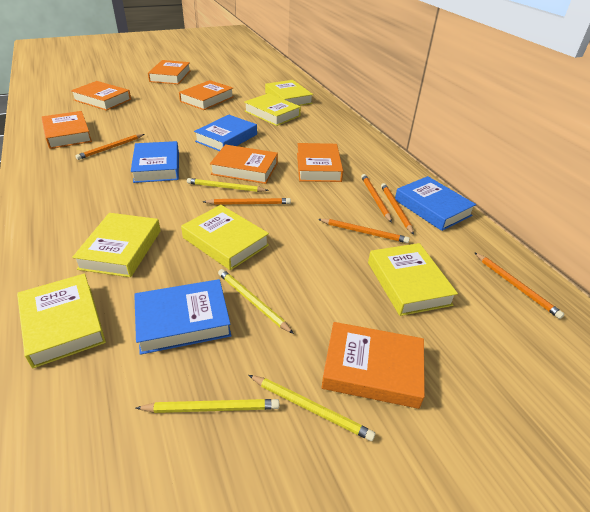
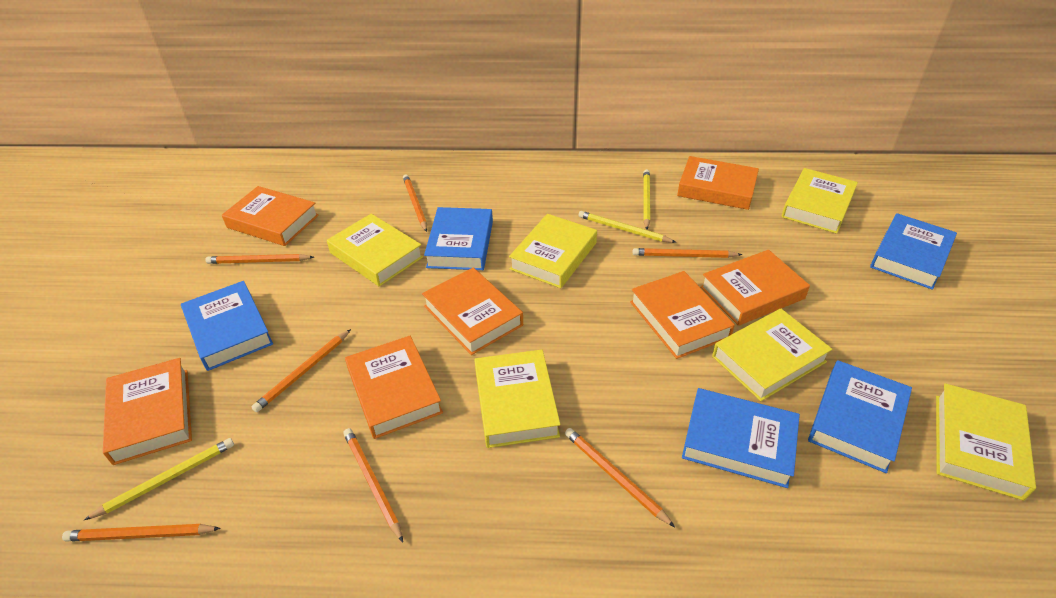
blue book: 4 -> 5
orange pencil: 6 -> 7
yellow pencil: 4 -> 3

